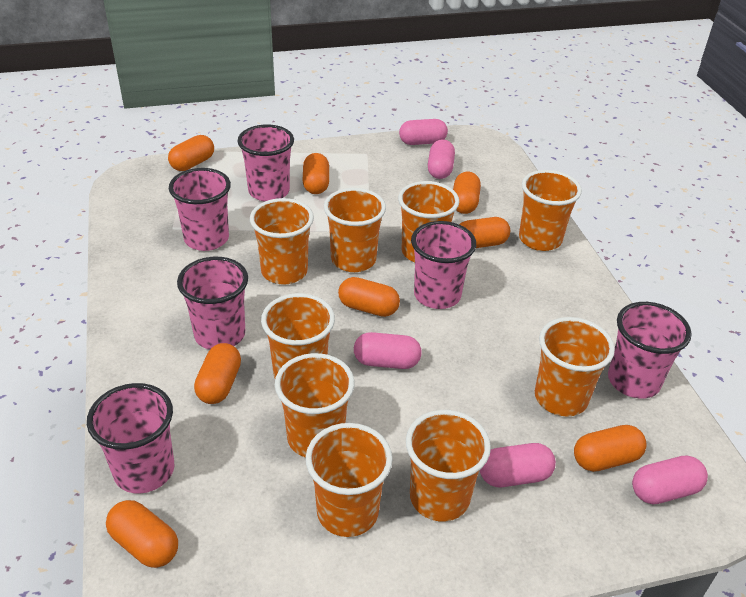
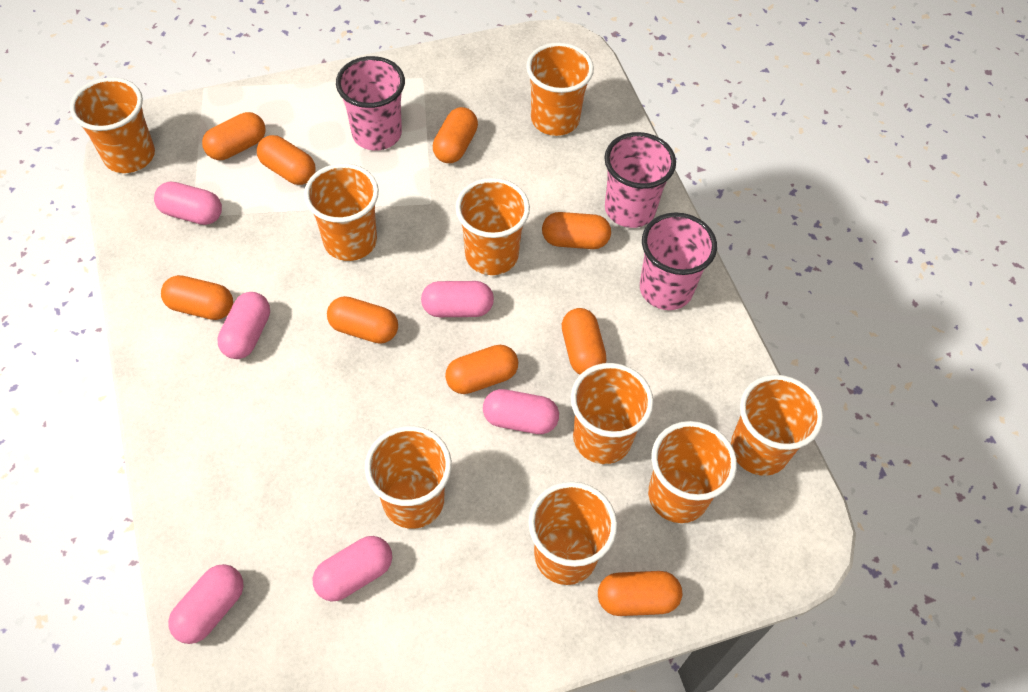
orange capsule: 8 -> 9
pink capsule: 5 -> 6
pink cup: 6 -> 3

